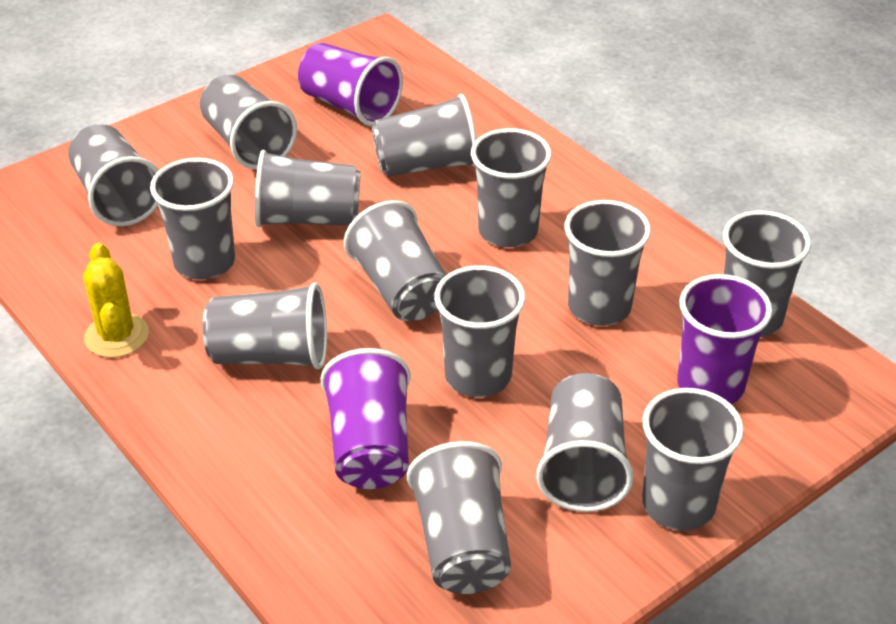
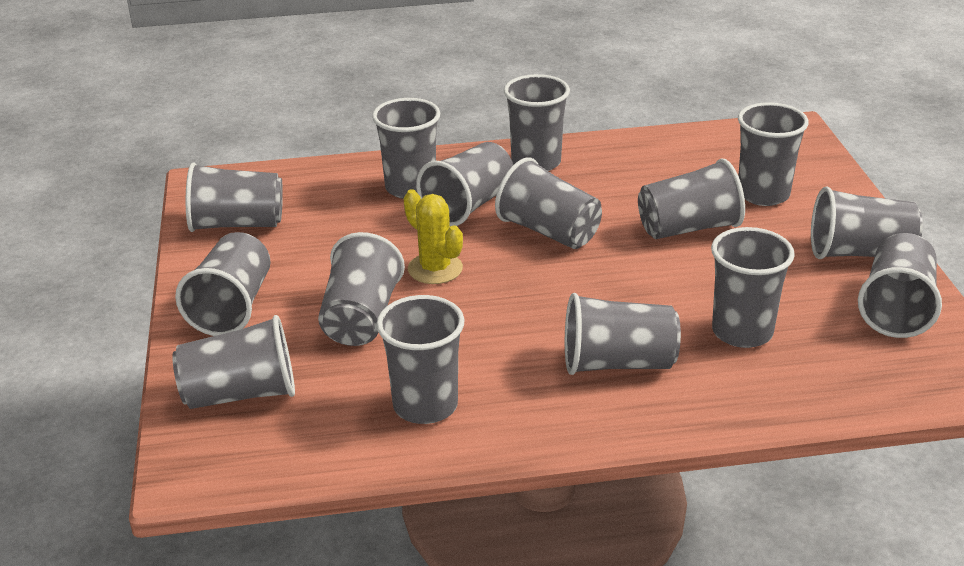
grey cup: 14 -> 15
purple cup: 3 -> 0

